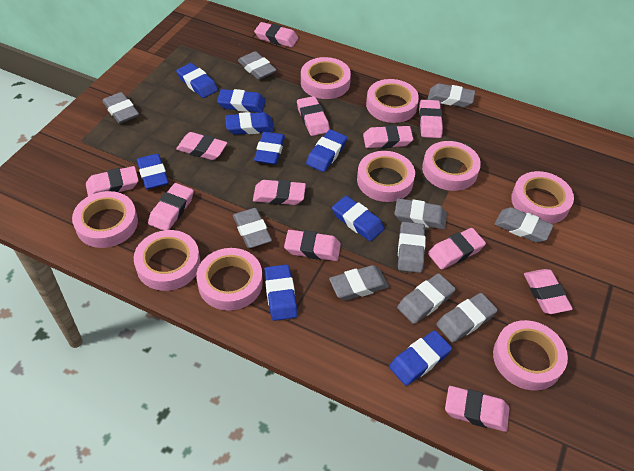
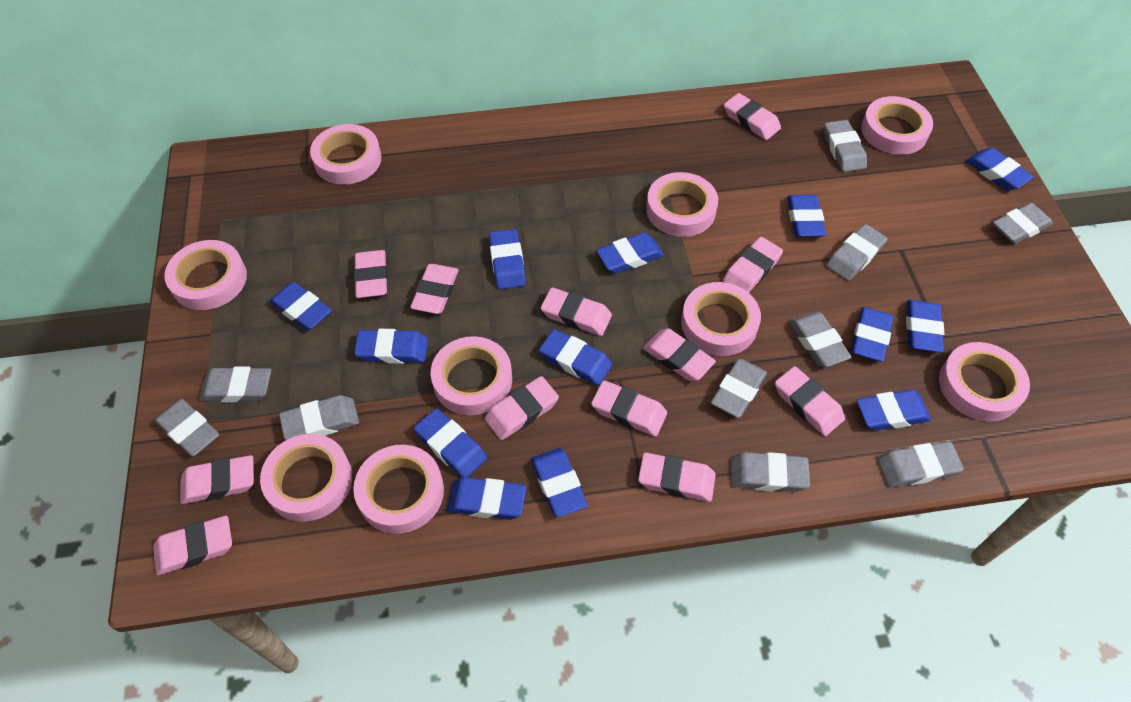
blue eraser: 9 -> 13

